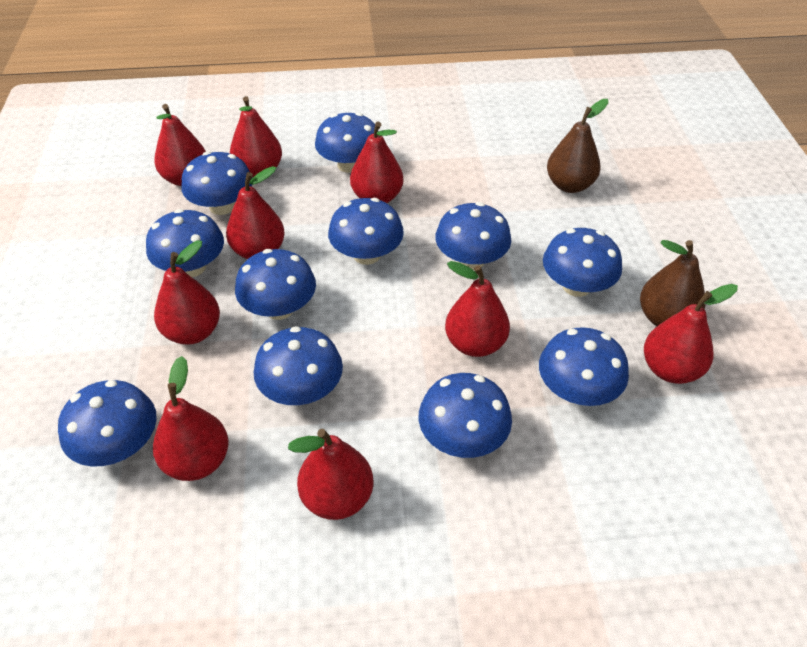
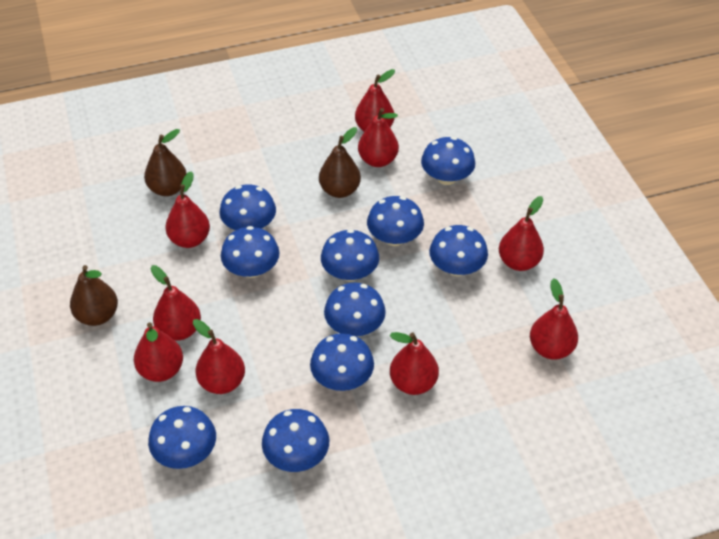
blue mushroom: 11 -> 10
brown pear: 2 -> 3

